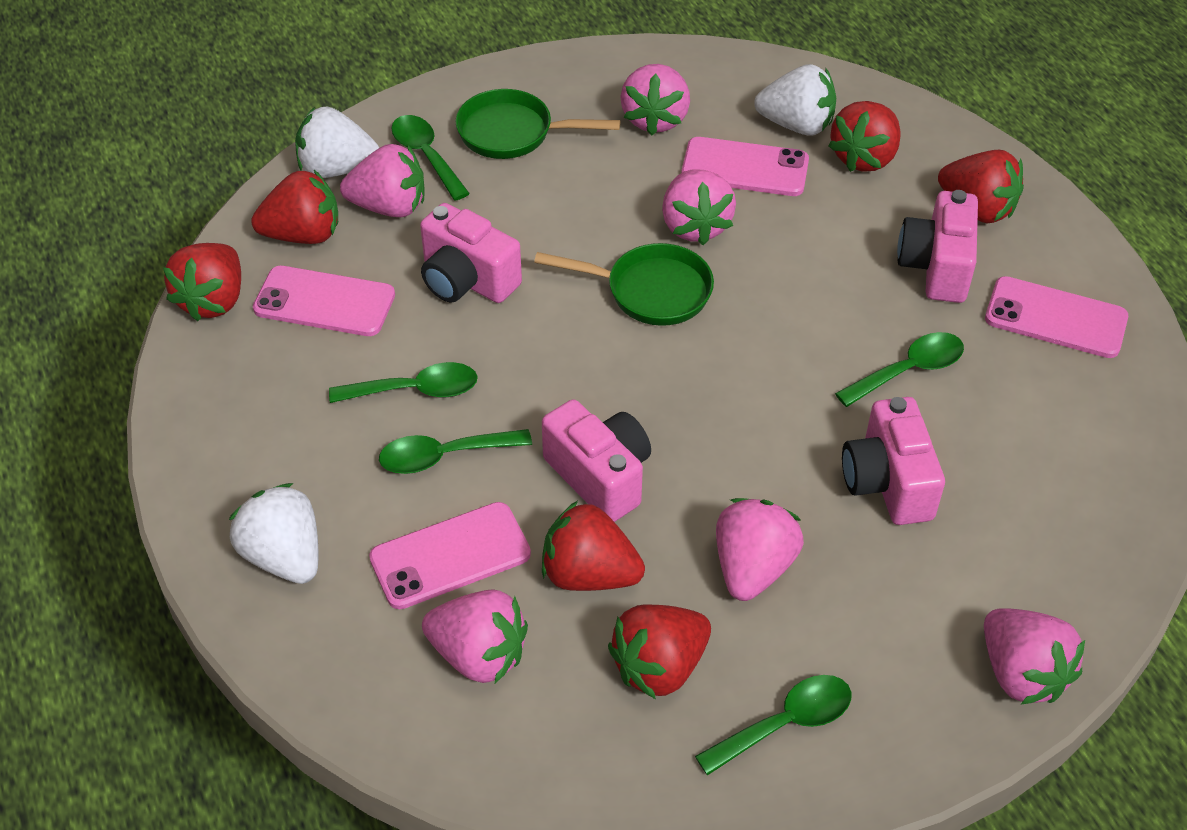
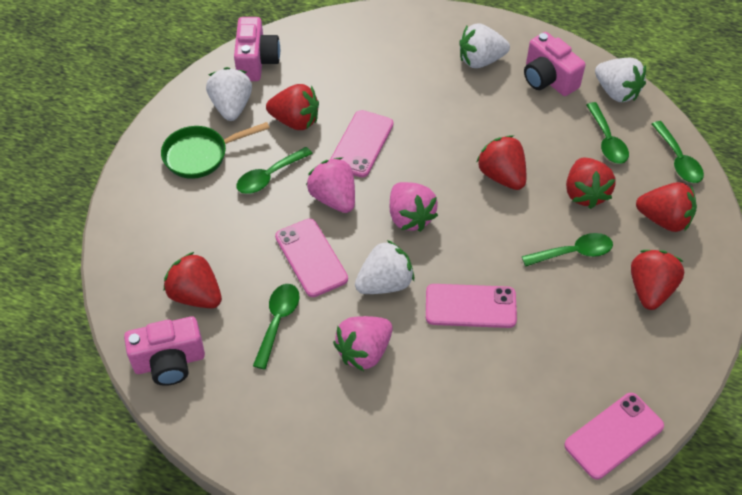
green pan: 2 -> 1
pink camera: 4 -> 3
pink strawberry: 6 -> 3
white strawberry: 3 -> 4

